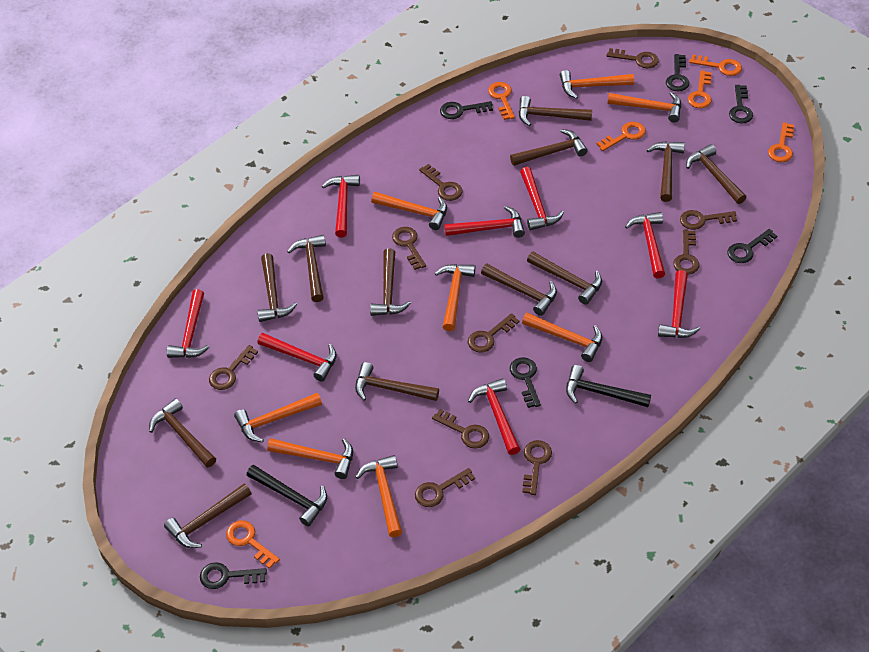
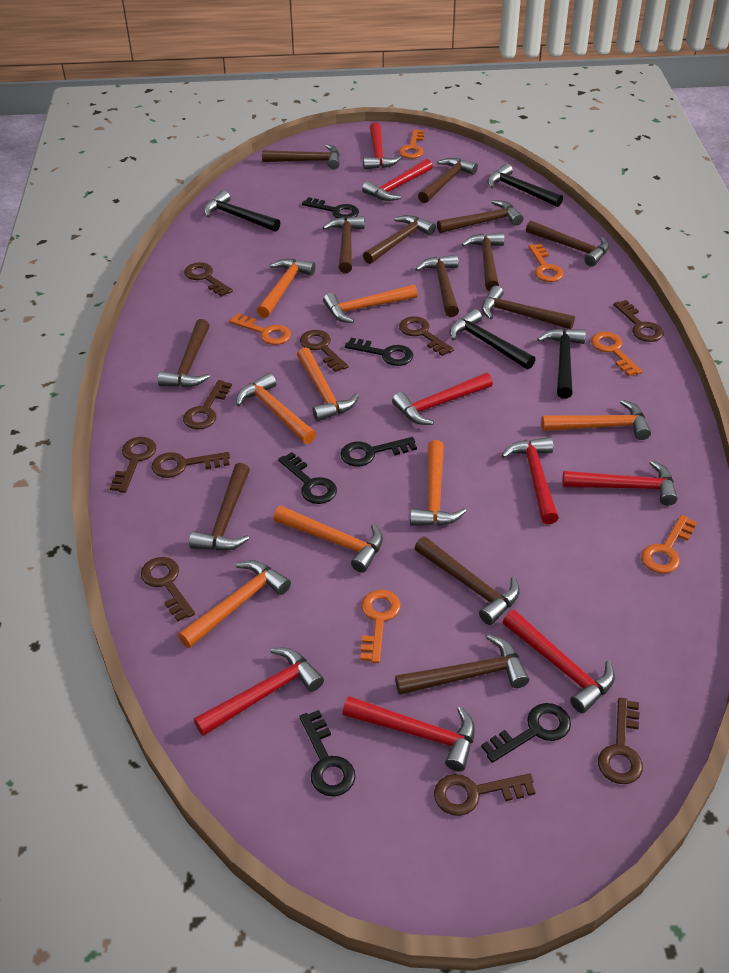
black hammer: 2 -> 4
brown hammer: 12 -> 13

